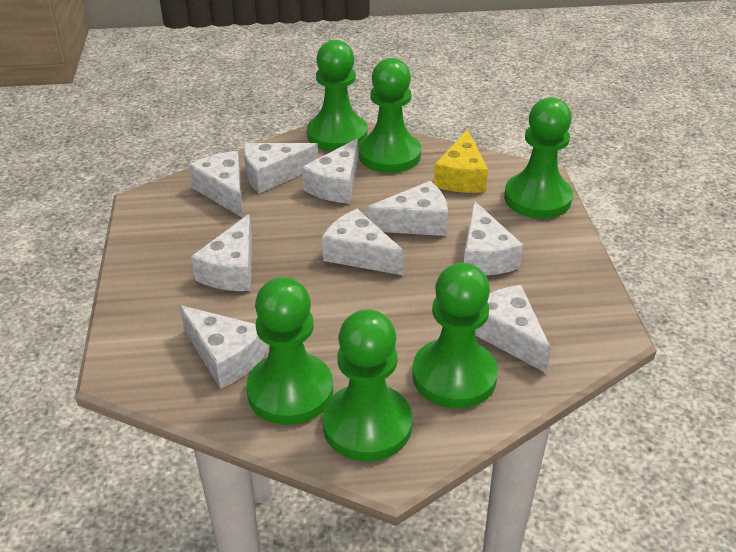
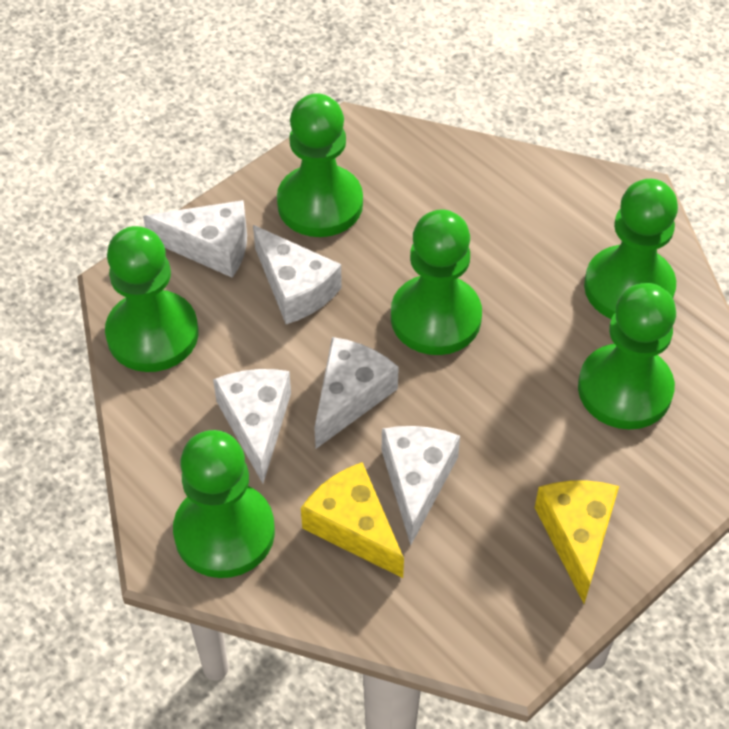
white cheese: 9 -> 5
yellow cheese: 1 -> 2

